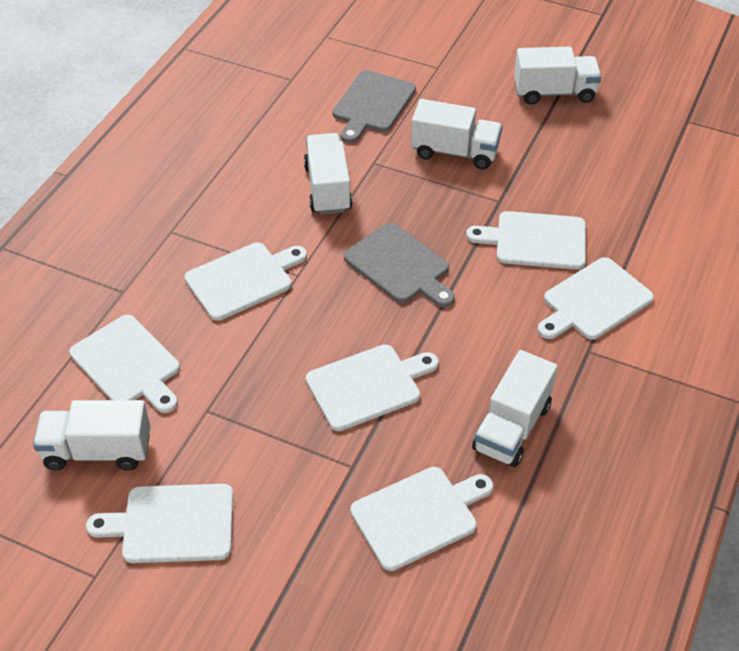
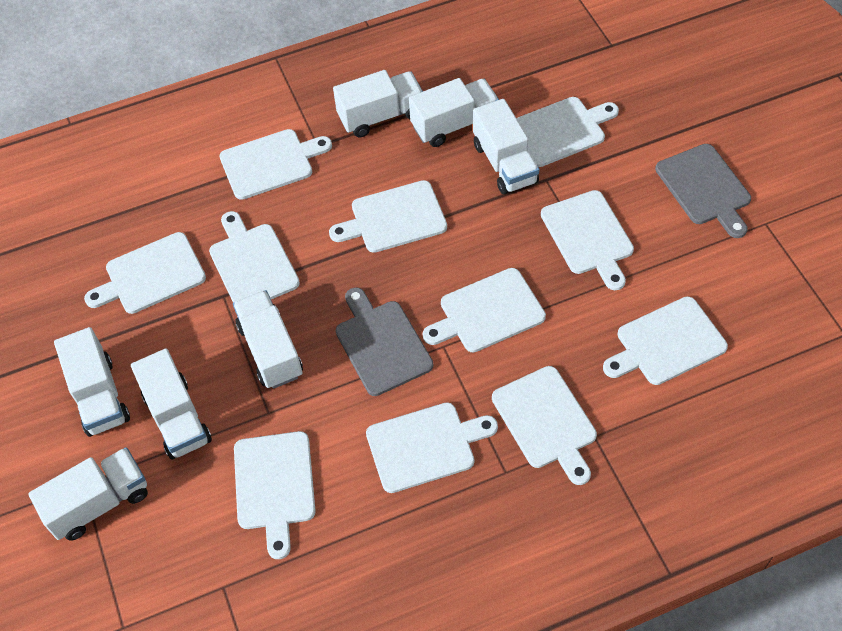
white cutting board: 7 -> 11
white truck: 5 -> 7

